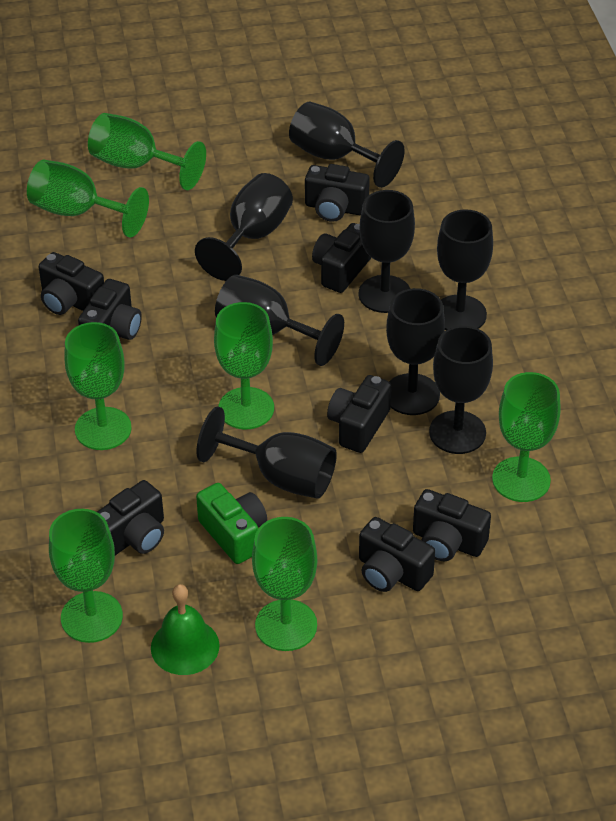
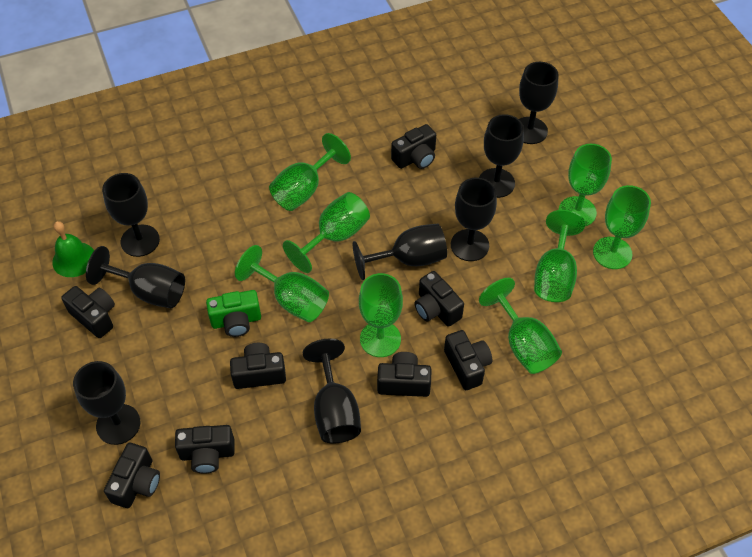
green goblet: 7 -> 8

